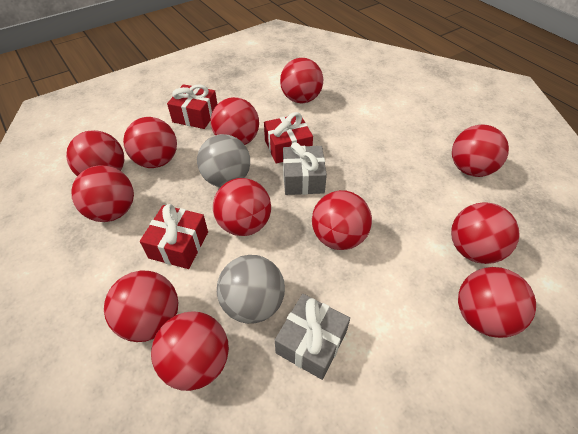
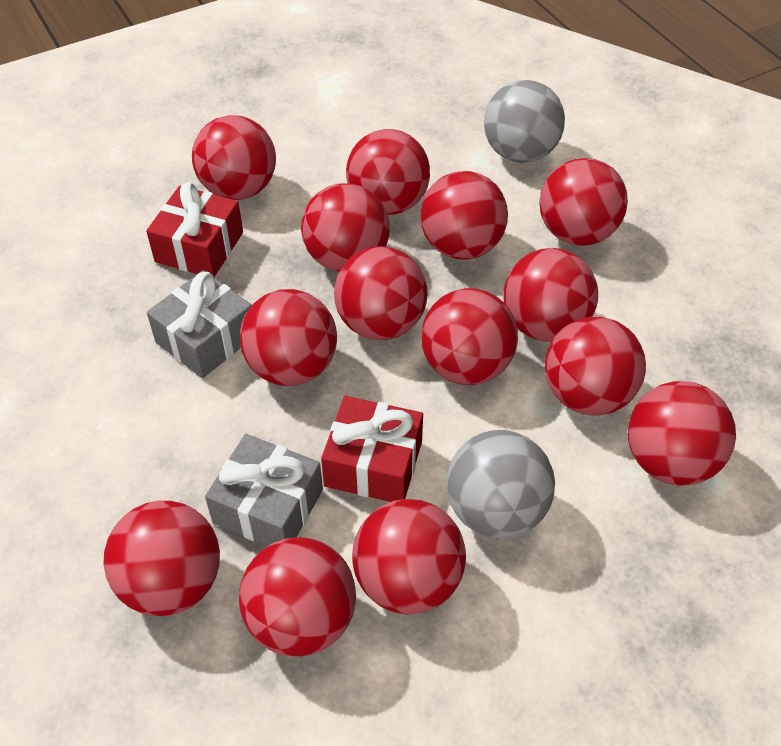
red ball: 12 -> 14
red gift: 3 -> 2

